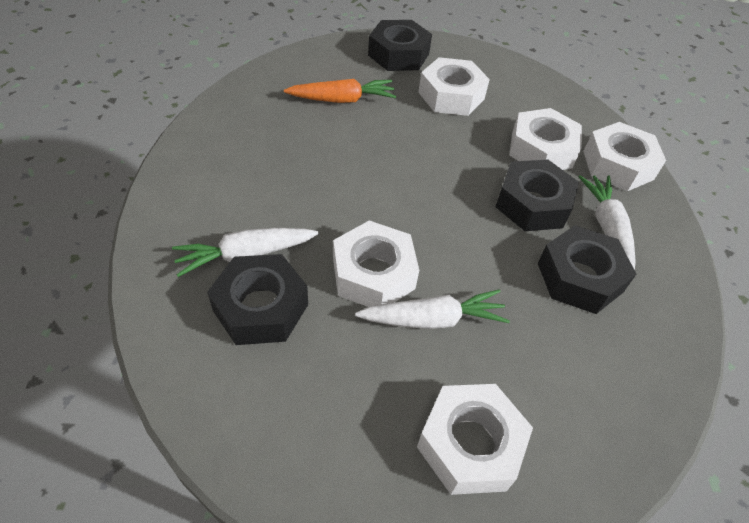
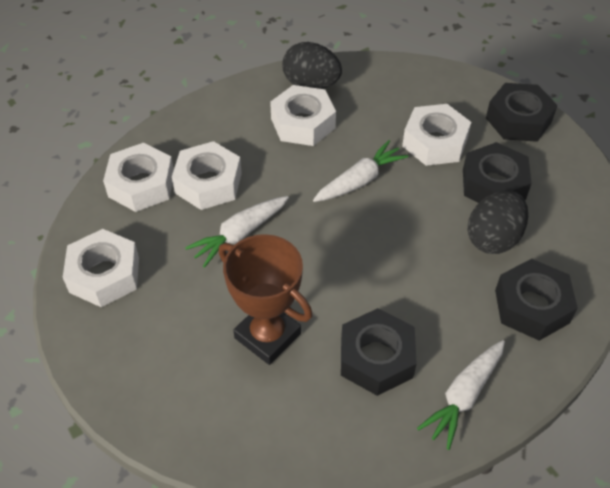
black egg: 0 -> 2
brown trophy: 0 -> 1
orange carrot: 1 -> 0

